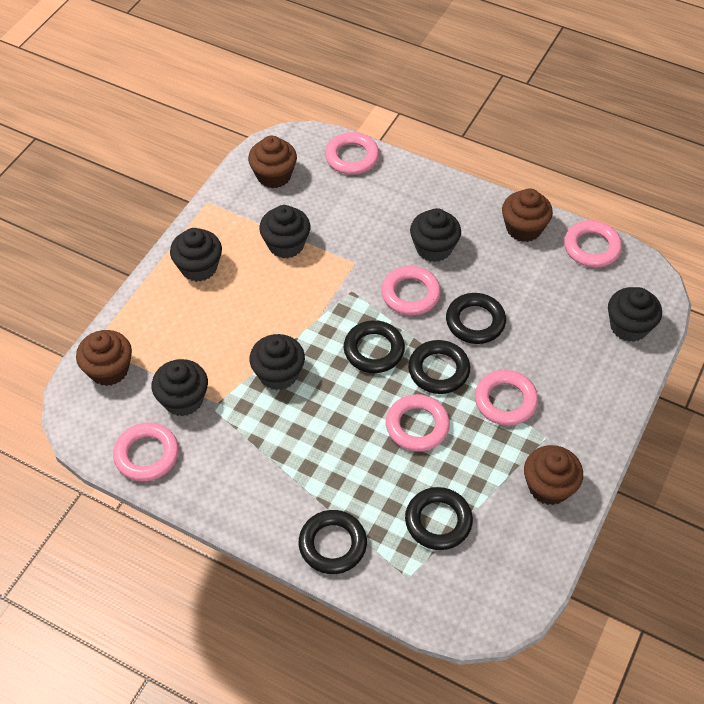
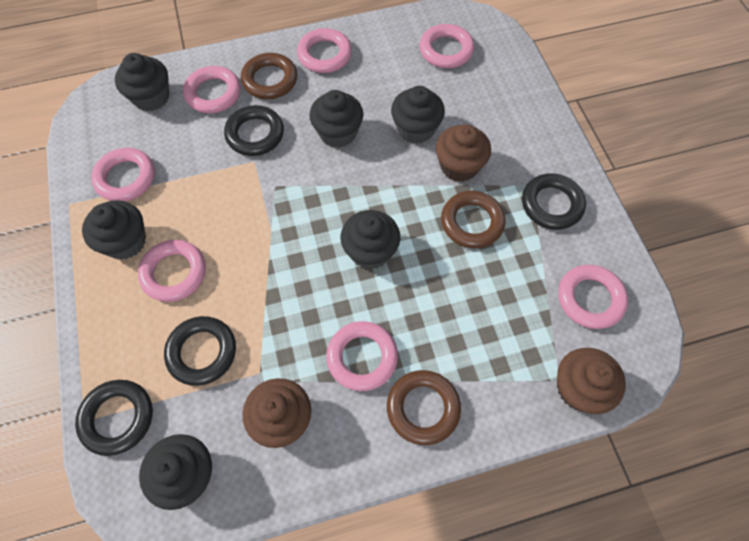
black ring: 5 -> 4
brown cupcake: 4 -> 3
brown ring: 0 -> 3
pink ring: 6 -> 7

